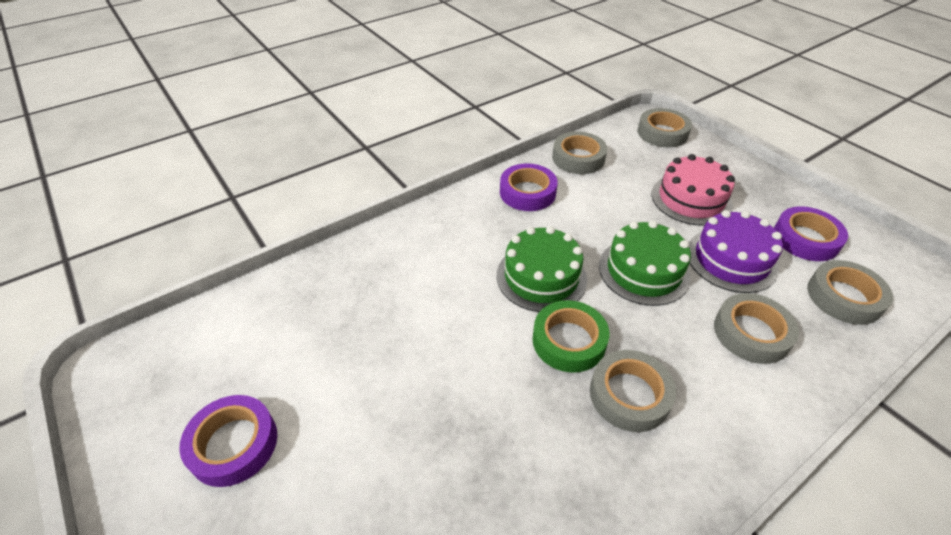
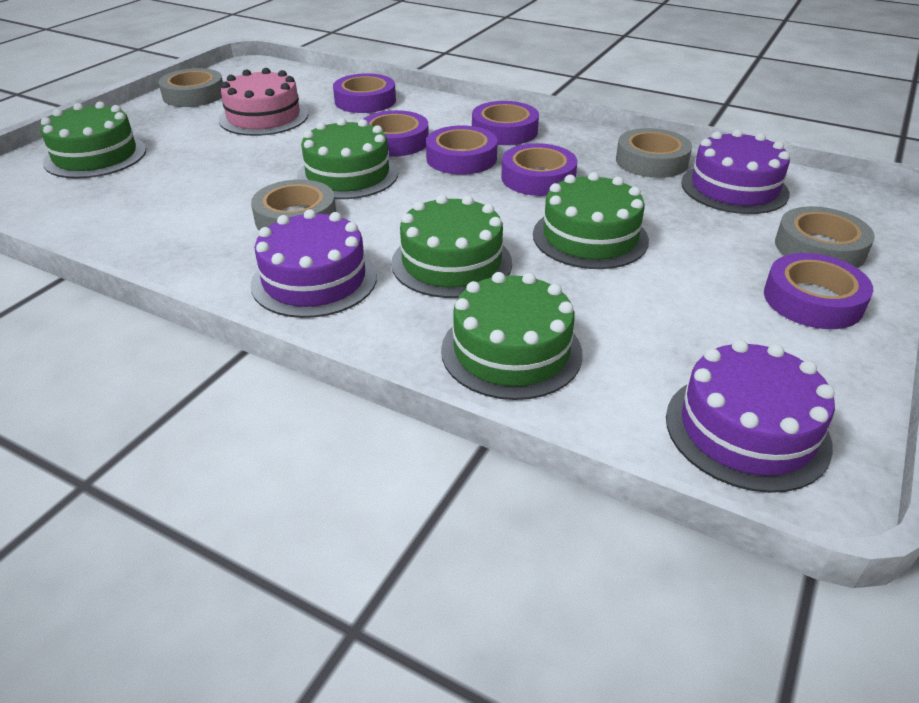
green cake: 2 -> 5
green tape: 1 -> 0
grey tape: 5 -> 4
purple cake: 1 -> 3
purple tape: 3 -> 6

